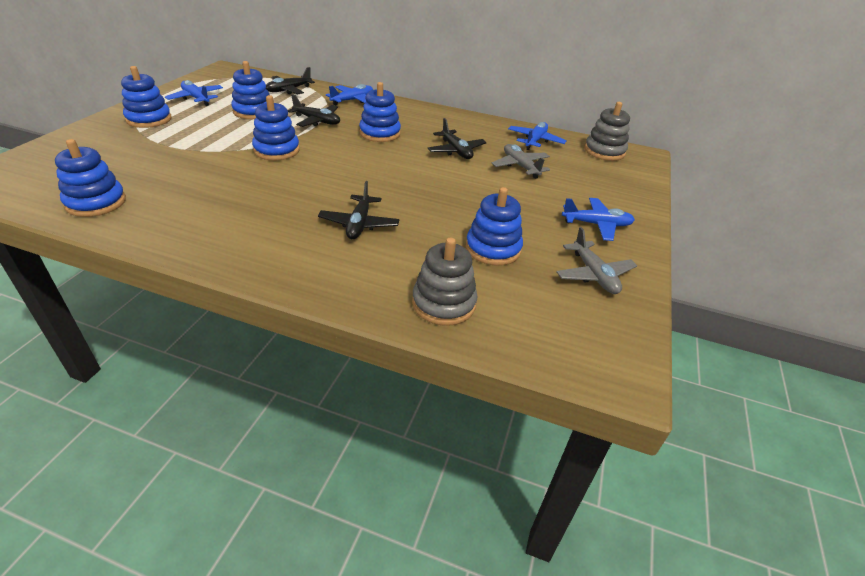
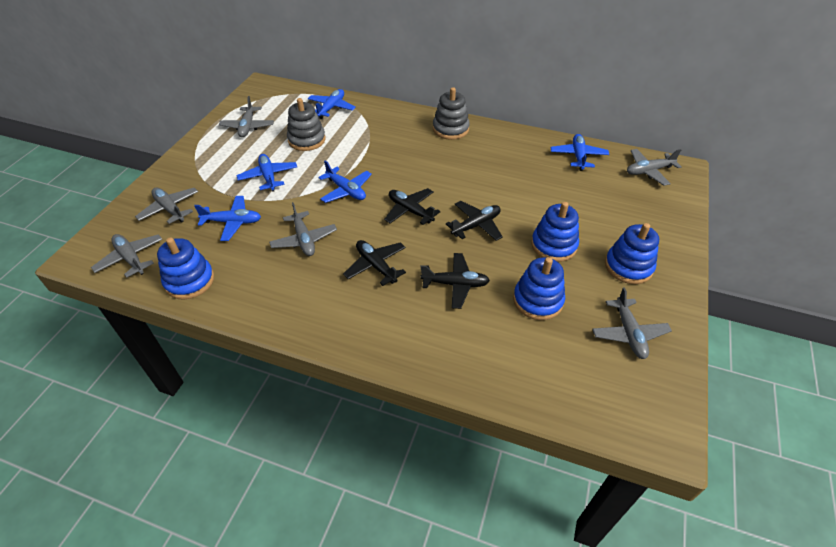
blue plane: 4 -> 5
blue stacking toy: 6 -> 4
grey plane: 2 -> 6

